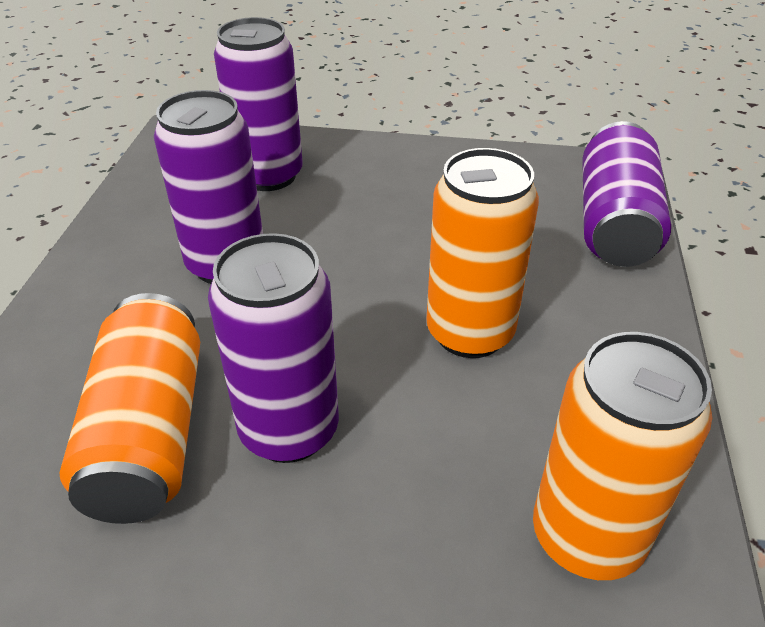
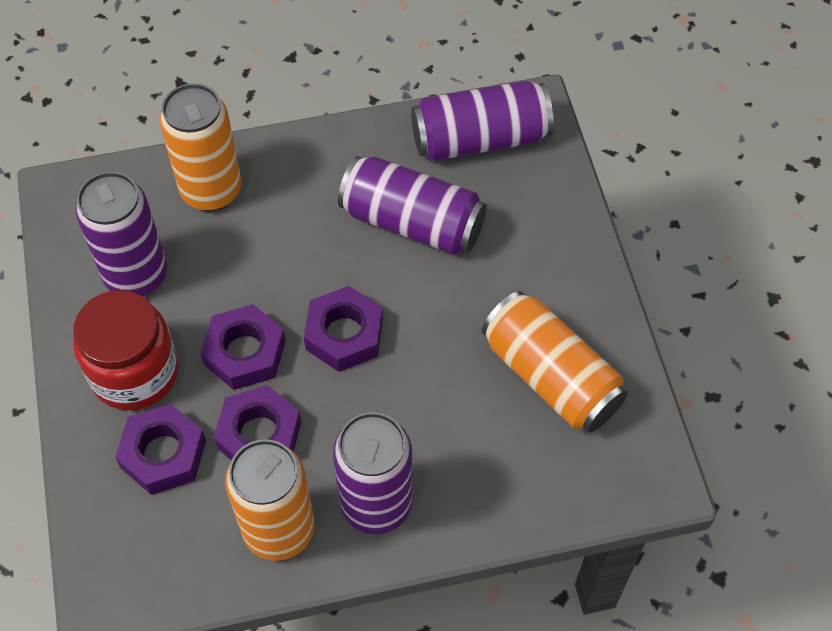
purple nut: 0 -> 4
red jar: 0 -> 1

